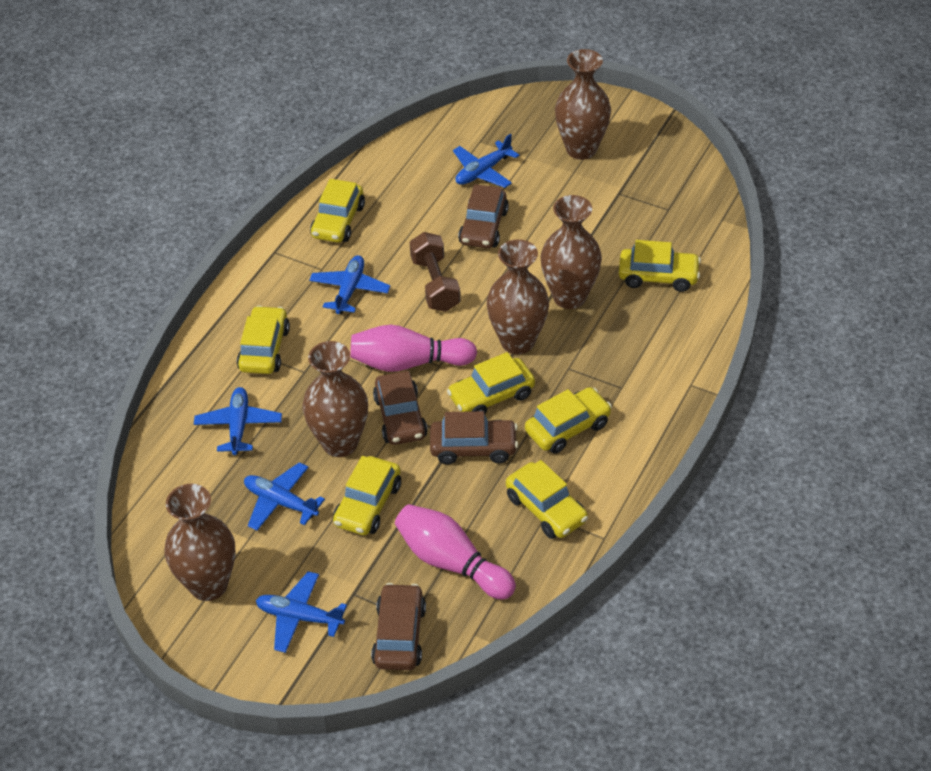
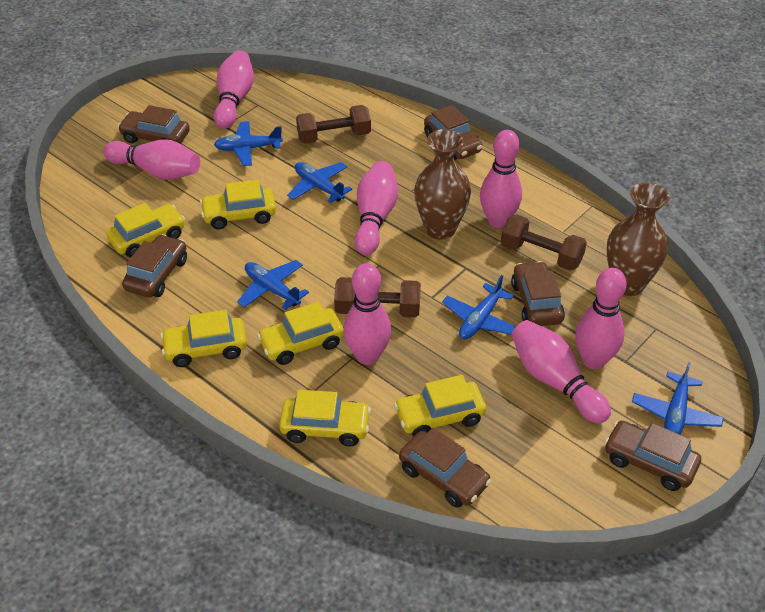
brown car: 4 -> 6
brown dumbbell: 1 -> 3
brown vase: 5 -> 2
pink bowling pin: 2 -> 7
yellow car: 7 -> 6

